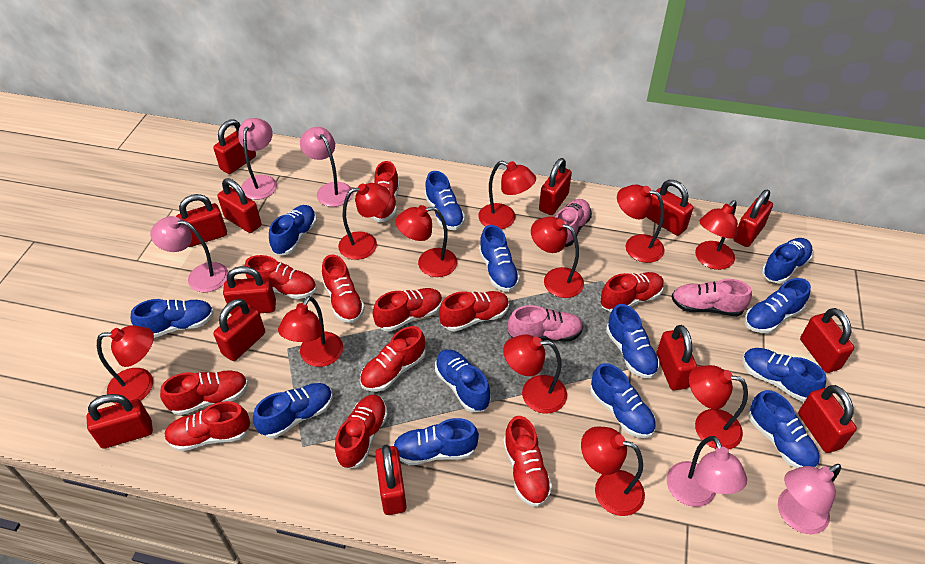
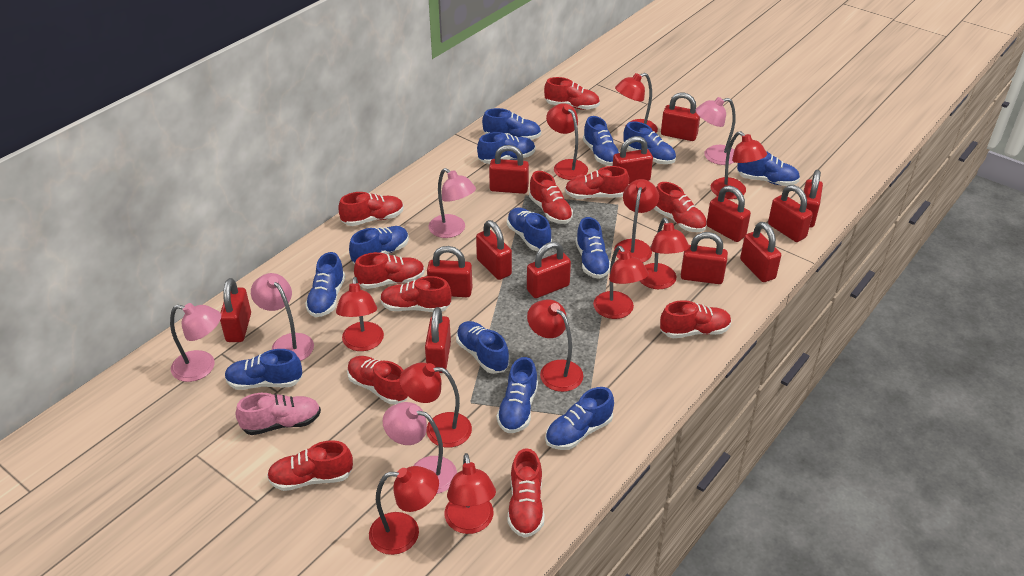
pink shoe: 3 -> 1

